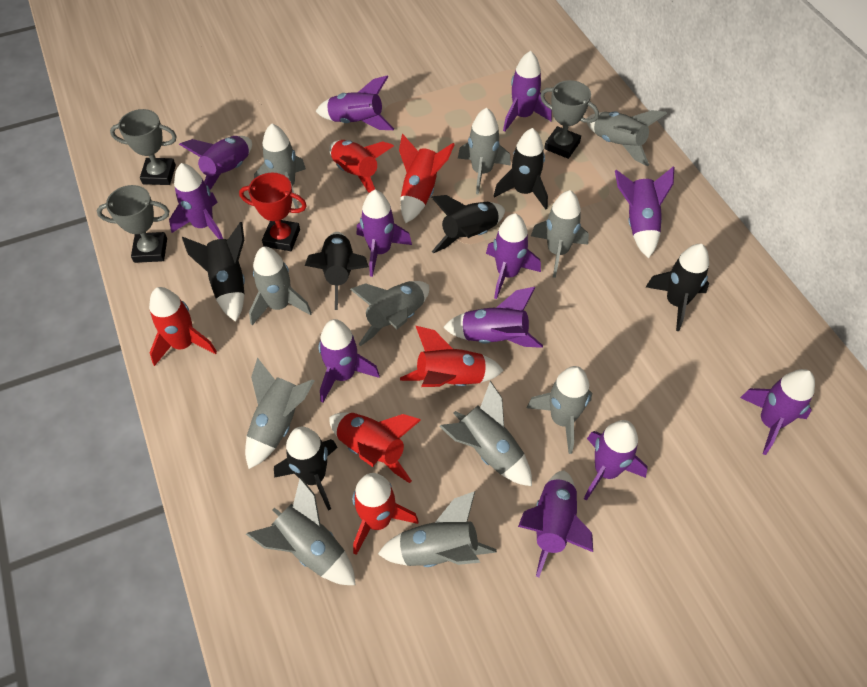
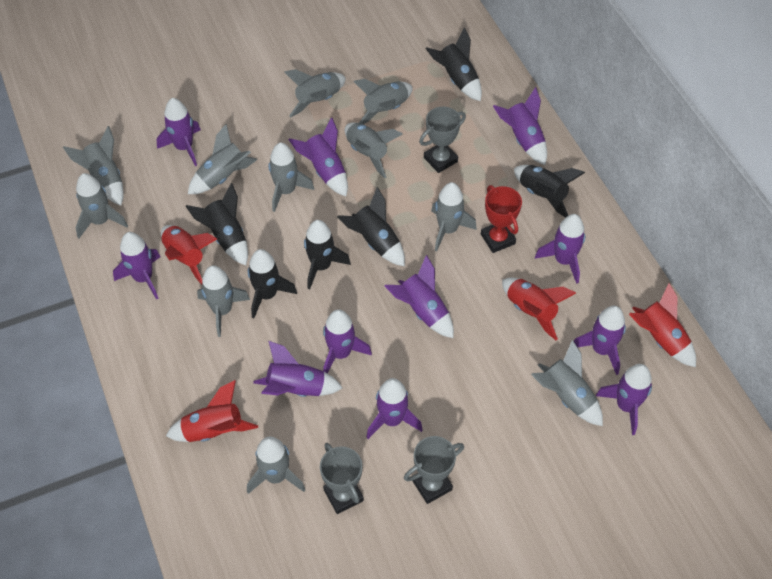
purple rocket: 12 -> 11
red rocket: 6 -> 4

